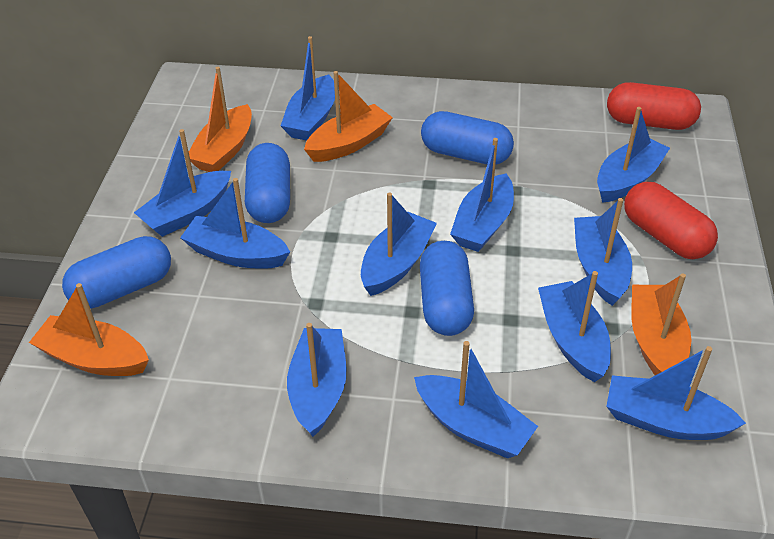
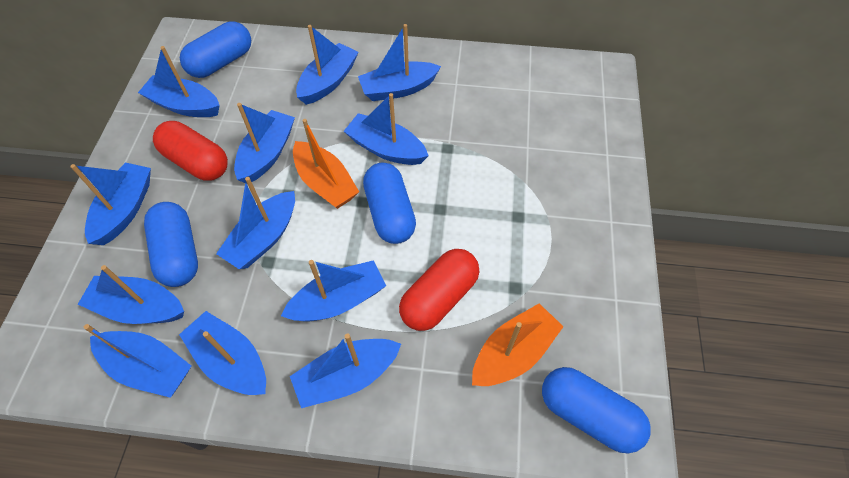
blue boat: 11 -> 12
orange boat: 4 -> 2

